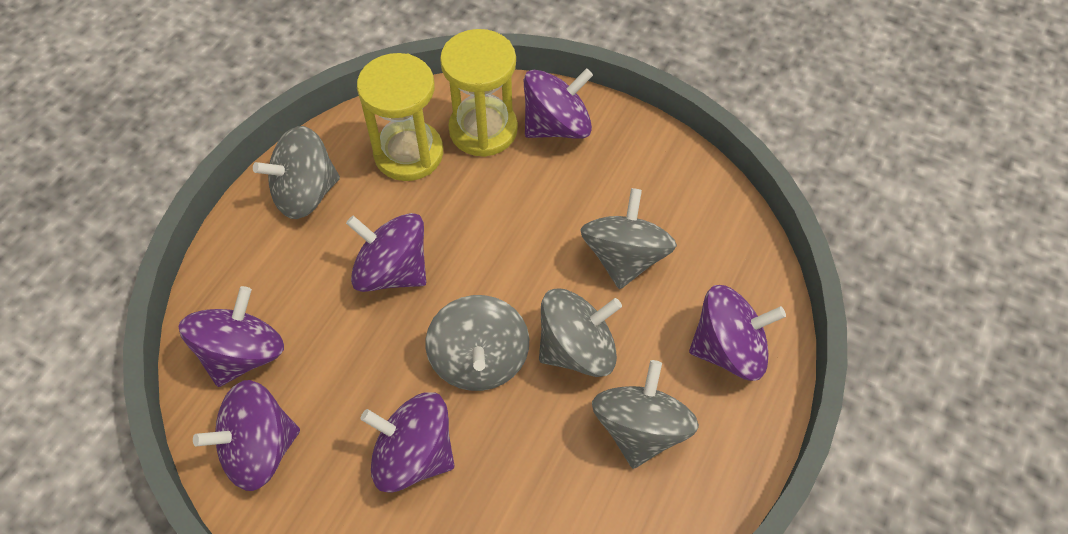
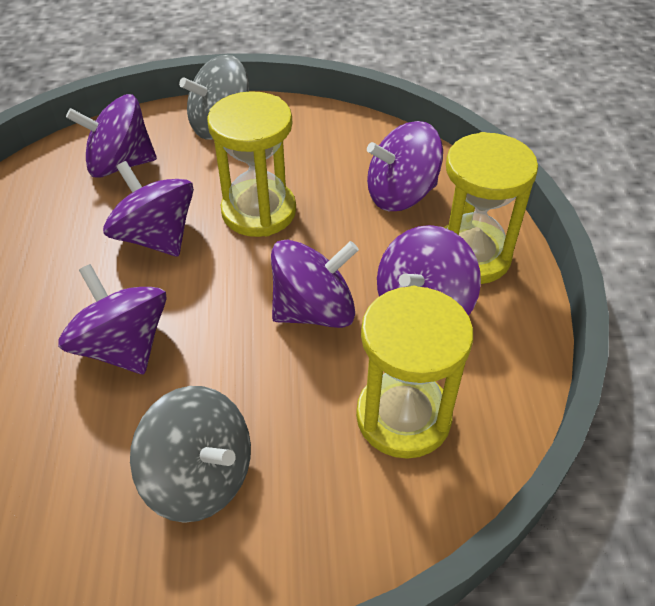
grey spinning top: 5 -> 2
yellow hourglass: 2 -> 3

